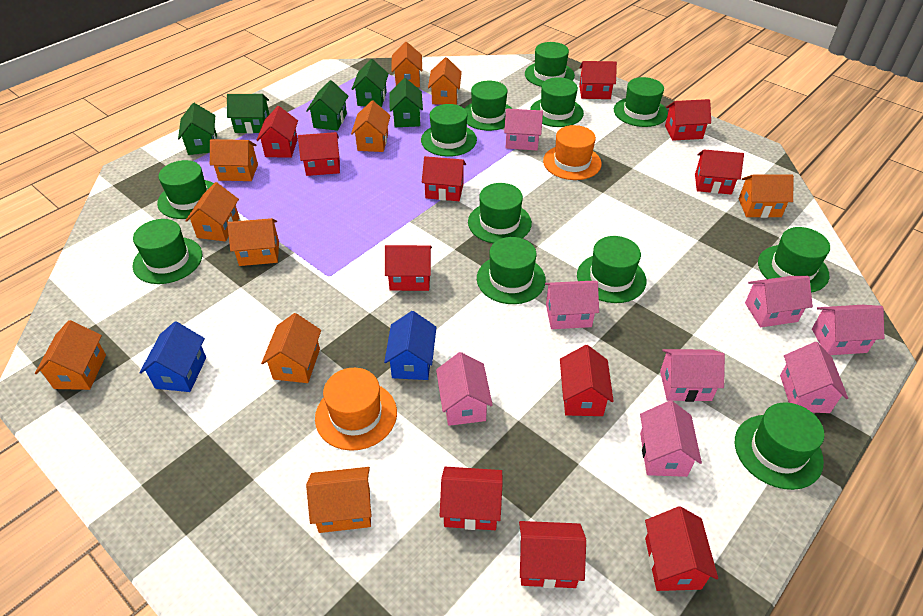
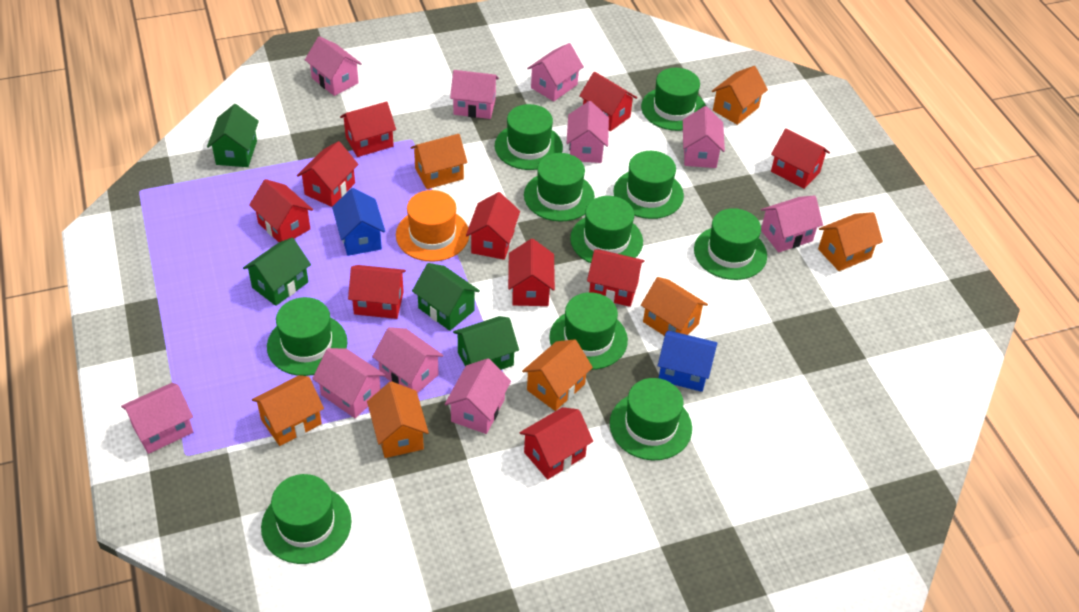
green hat: 12 -> 10
green house: 5 -> 4
orange hat: 2 -> 1
orange house: 10 -> 7
pink house: 8 -> 10
red house: 11 -> 10

